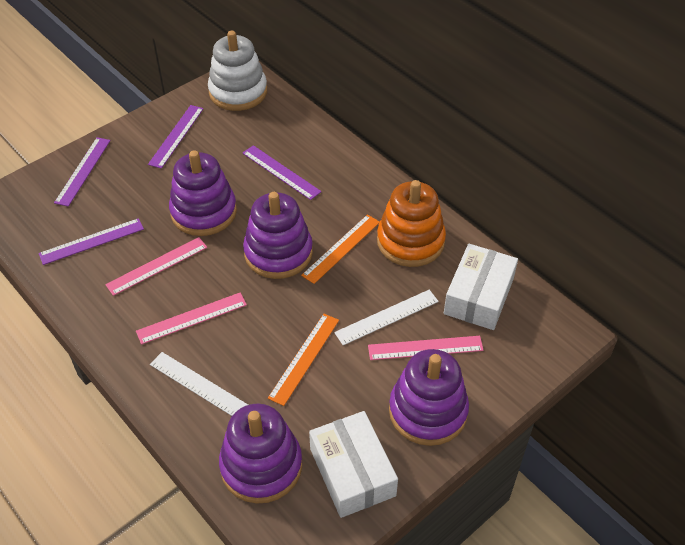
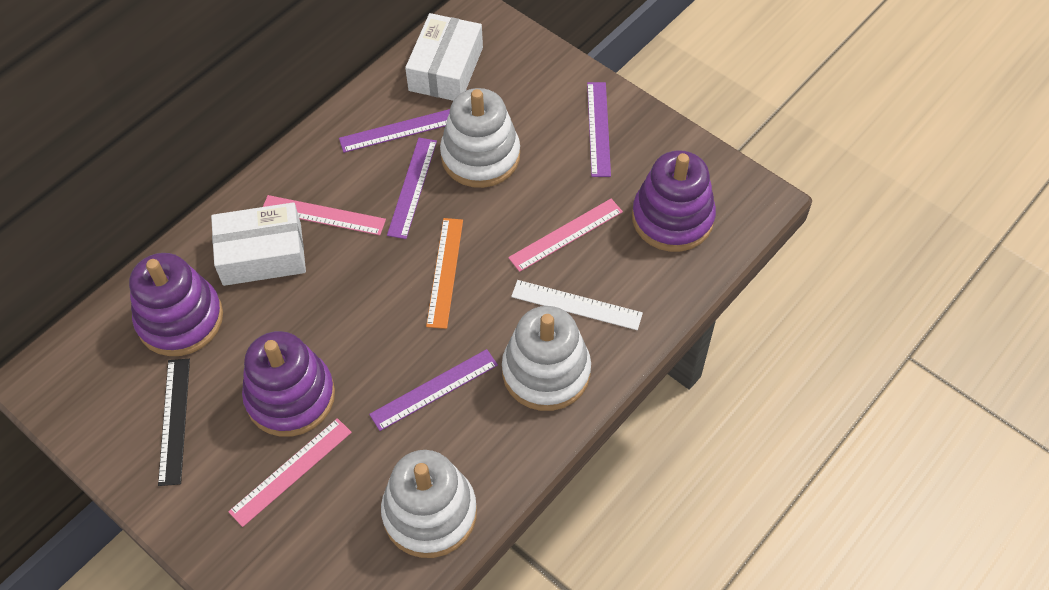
black ruler: 0 -> 1
orange ruler: 2 -> 1
orange stacking toy: 1 -> 0
purple stacking toy: 4 -> 3
white ruler: 2 -> 1
white stacking toy: 1 -> 3

